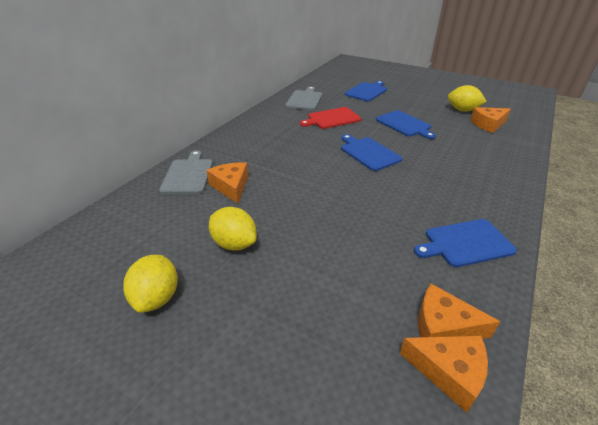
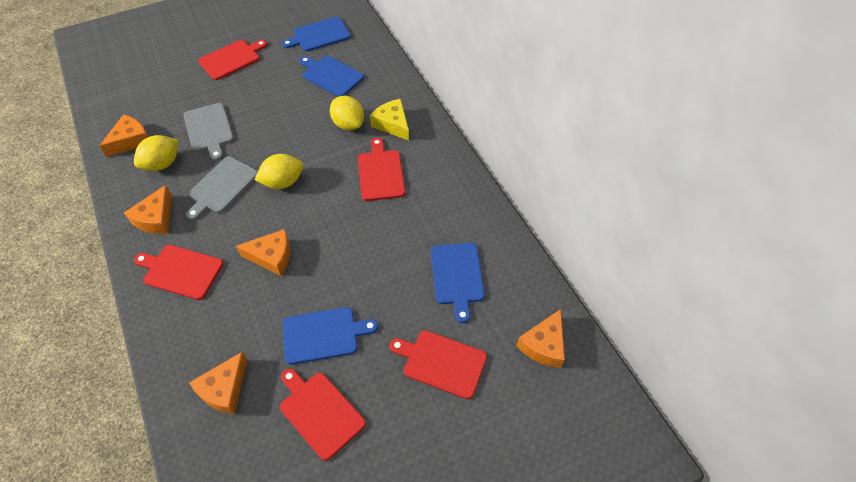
orange cheese: 4 -> 5
red cutting board: 1 -> 5
yellow cheese: 0 -> 1

